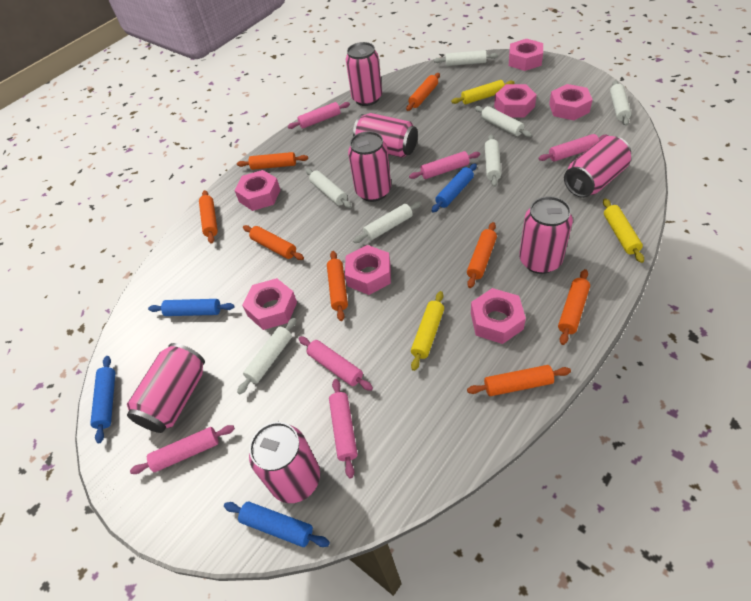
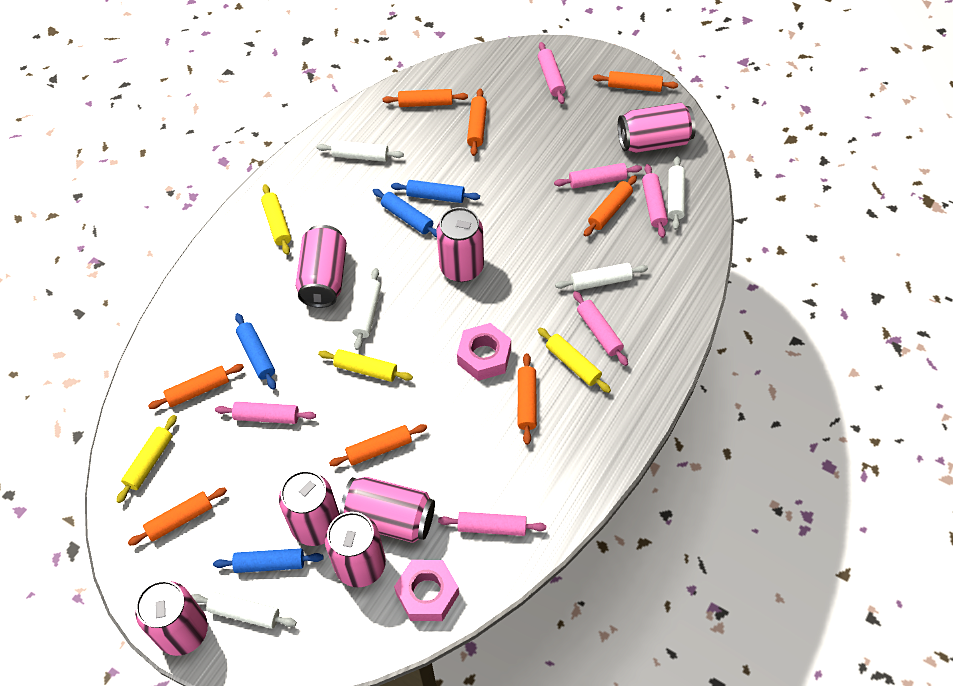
pink nut: 7 -> 2
white rolling pin: 7 -> 5
yellow rolling pin: 3 -> 4

